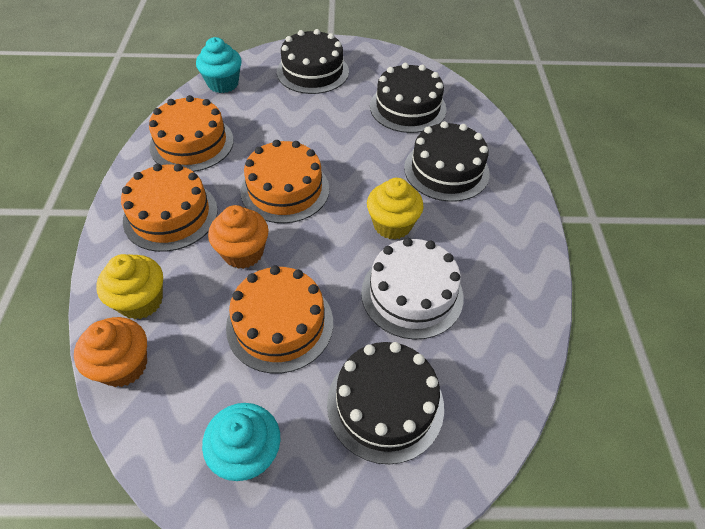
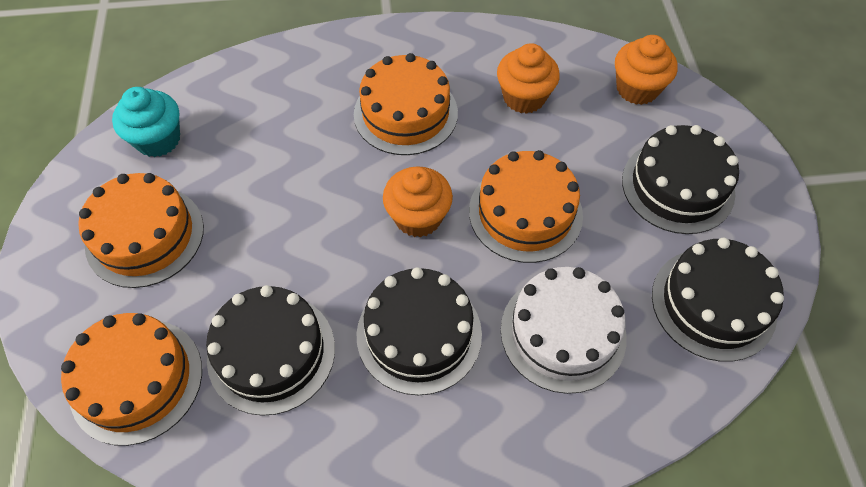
orange cupcake: 2 -> 3
turquoise cupcake: 2 -> 1
yellow cupcake: 2 -> 0

